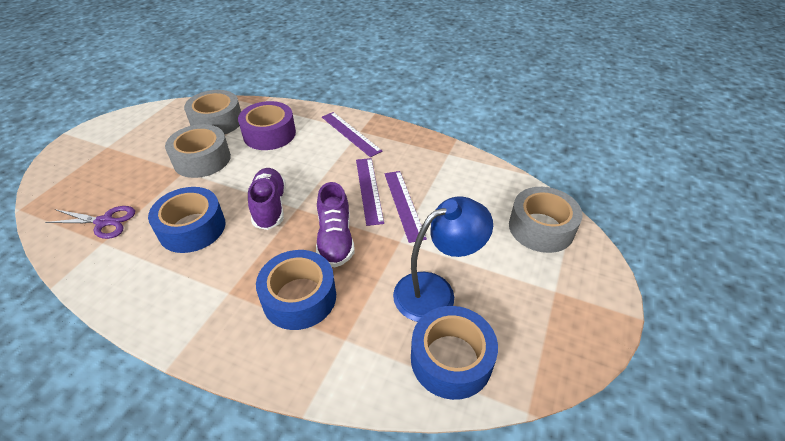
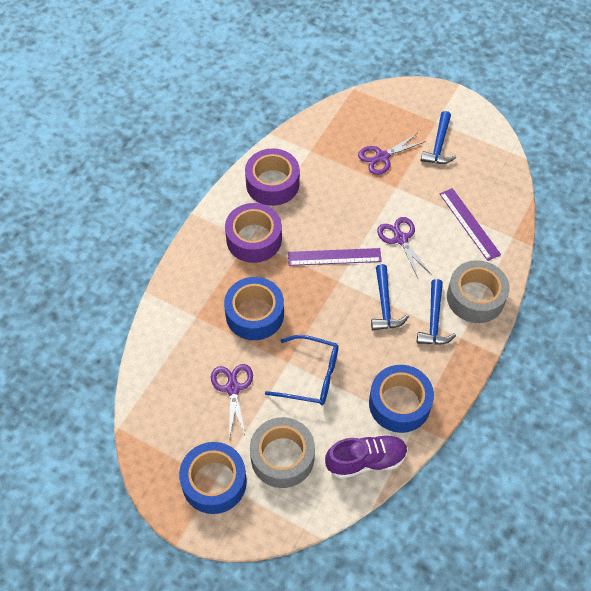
blue glasses: 0 -> 1
blue hammer: 0 -> 3
blue lamp: 1 -> 0
grey tape: 3 -> 2
purple ruler: 3 -> 2
purple scissors: 1 -> 3
purple shoe: 2 -> 1
purple tape: 1 -> 2

